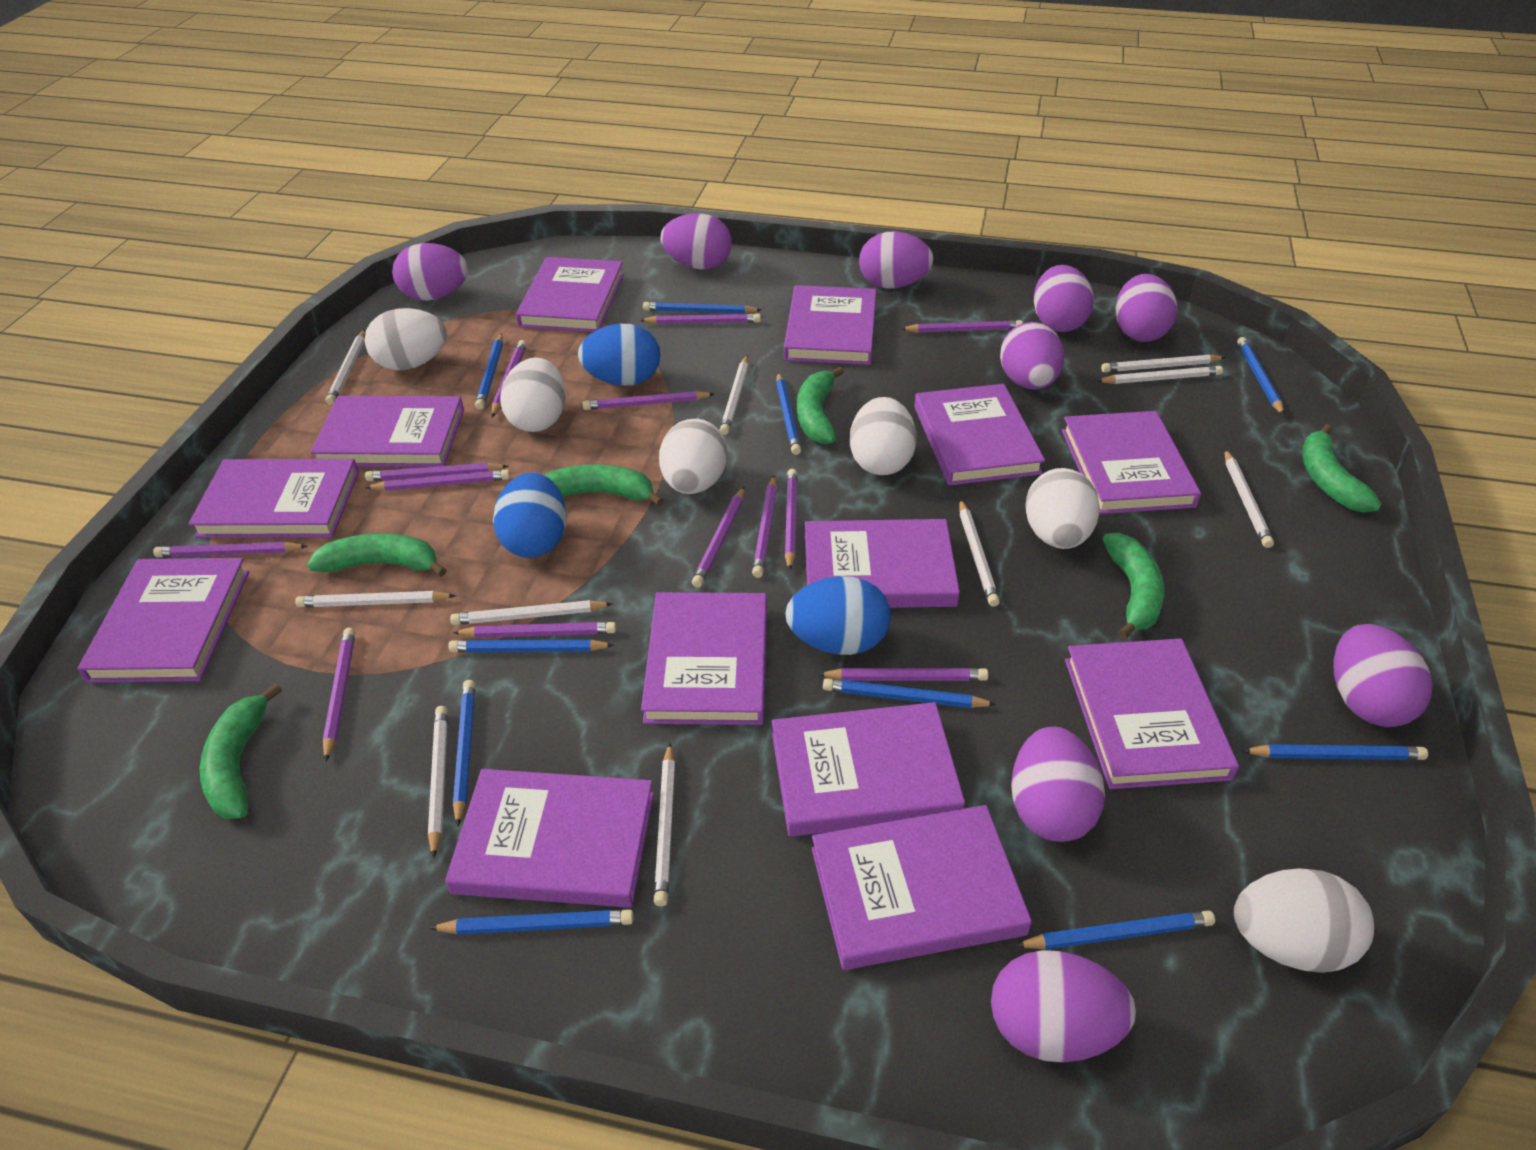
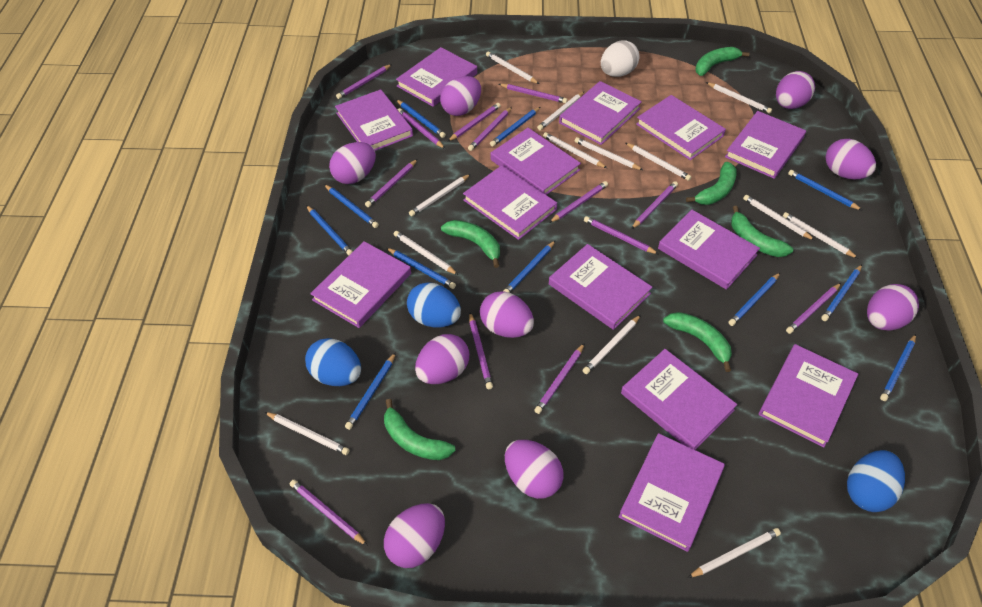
blue pencil: 10 -> 11
white egg: 6 -> 1
white pencil: 10 -> 13

